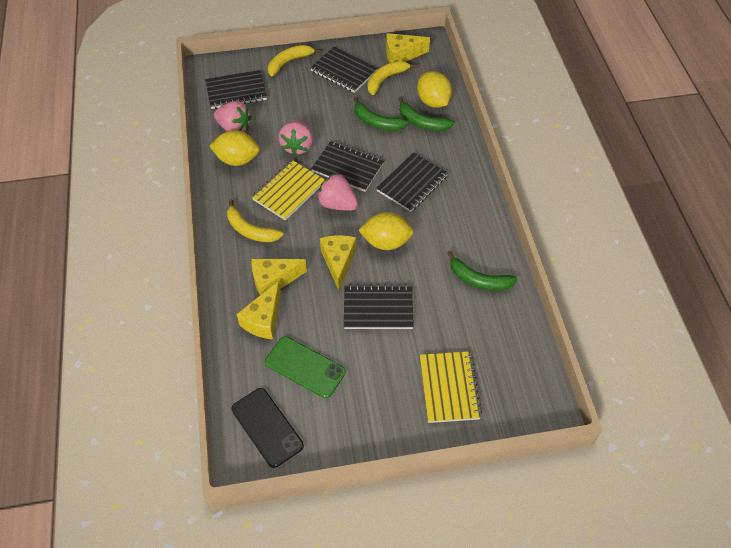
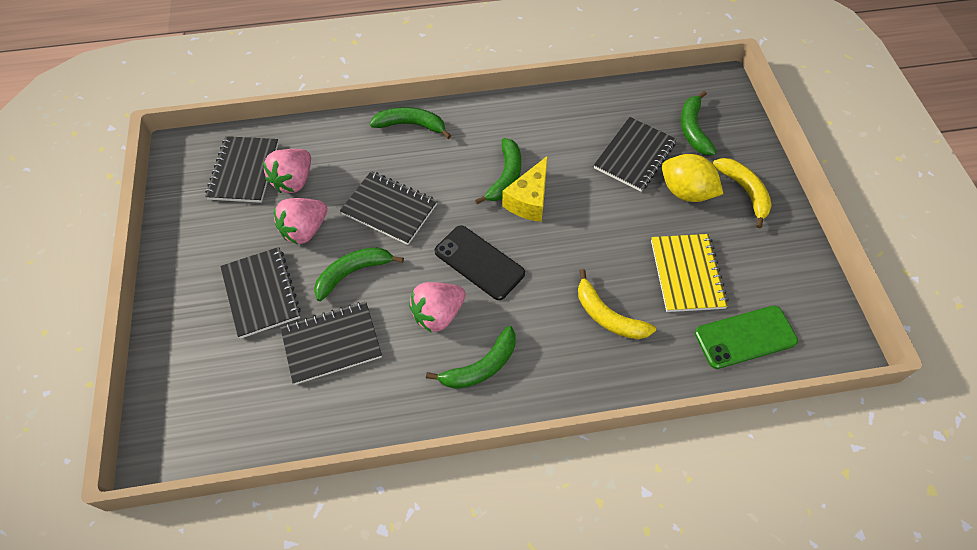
green banana: 3 -> 5
yellow banana: 3 -> 2
yellow cheese: 4 -> 1
yellow lemon: 3 -> 1
yellow notebook: 2 -> 1

